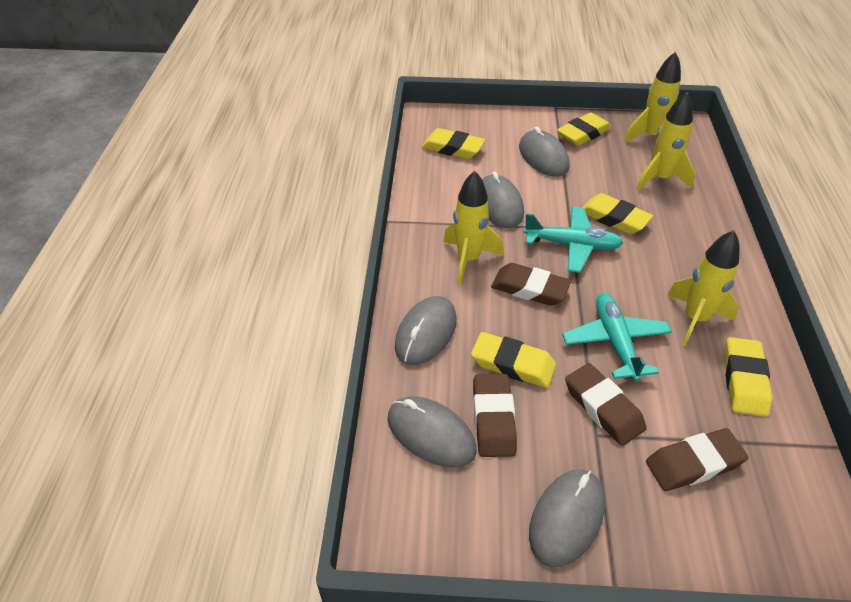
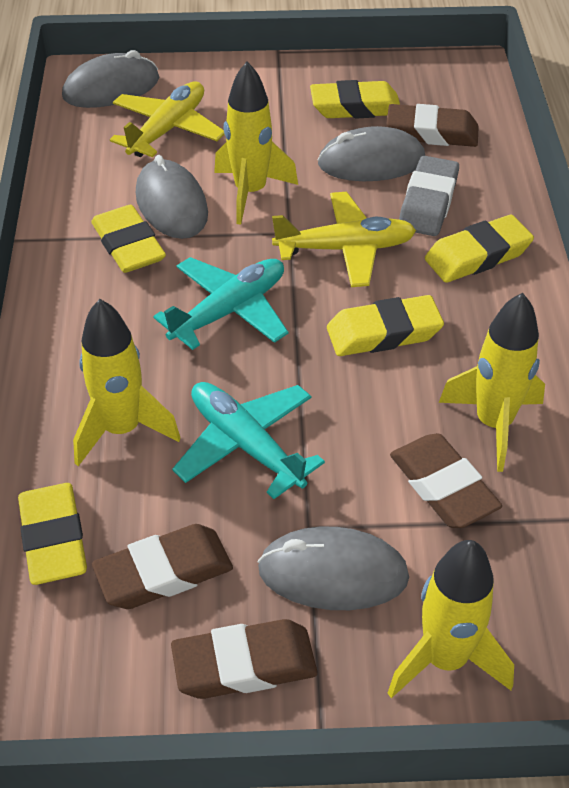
grey eraser: 0 -> 1
grey mouse: 5 -> 4
yellow plane: 0 -> 2

